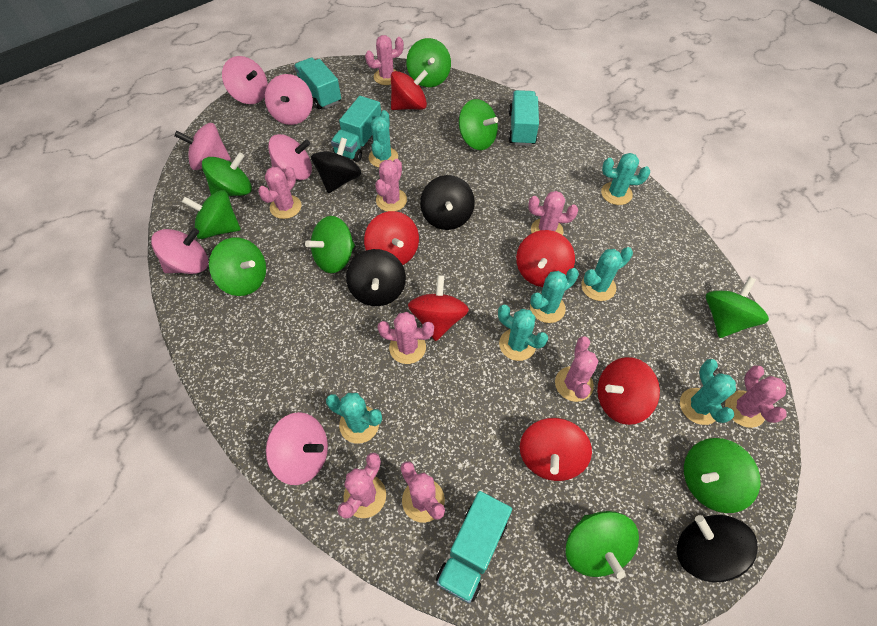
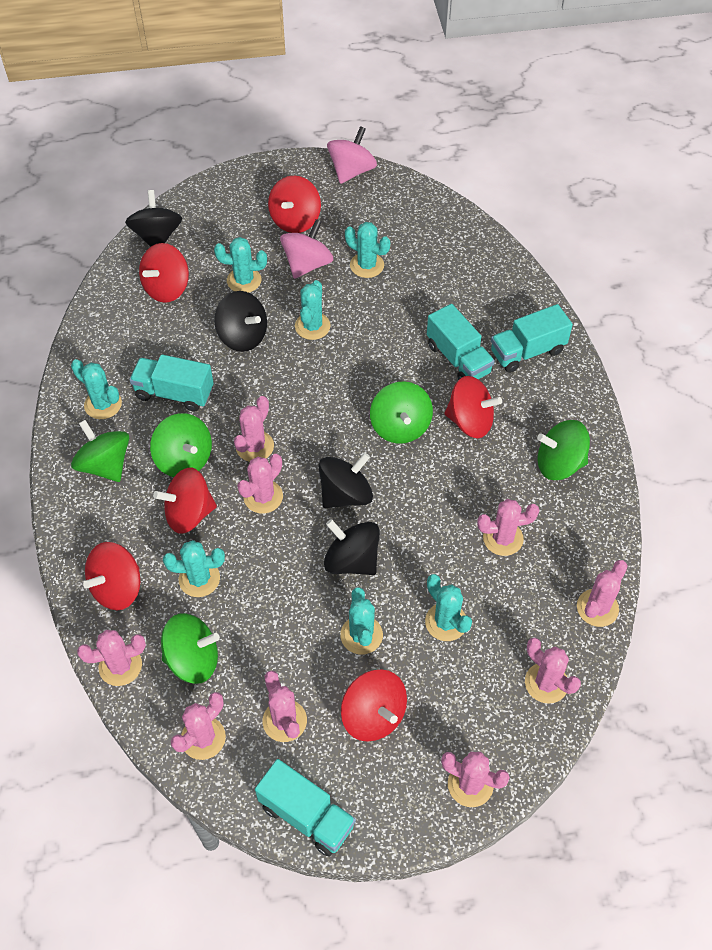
green spinning top: 9 -> 5
pink spinning top: 6 -> 2

